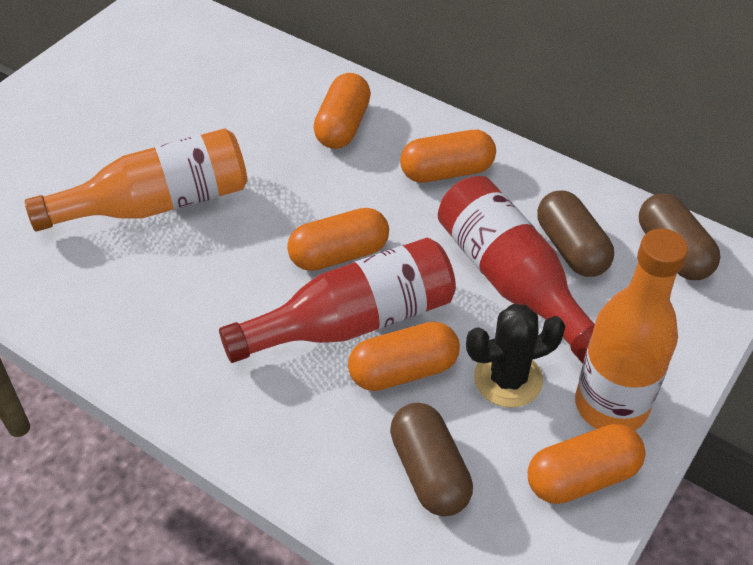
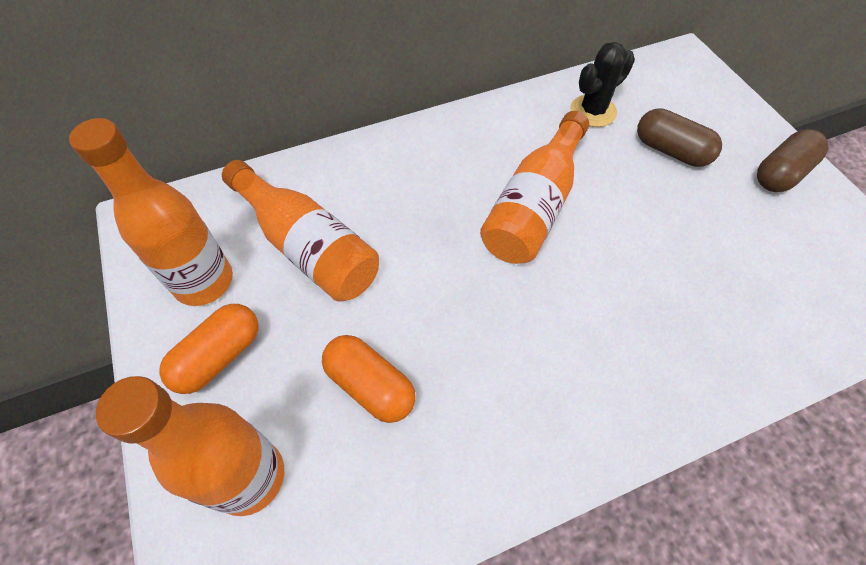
brown capsule: 3 -> 2
orange bottle: 2 -> 4
orange capsule: 5 -> 2
red bottle: 2 -> 0

